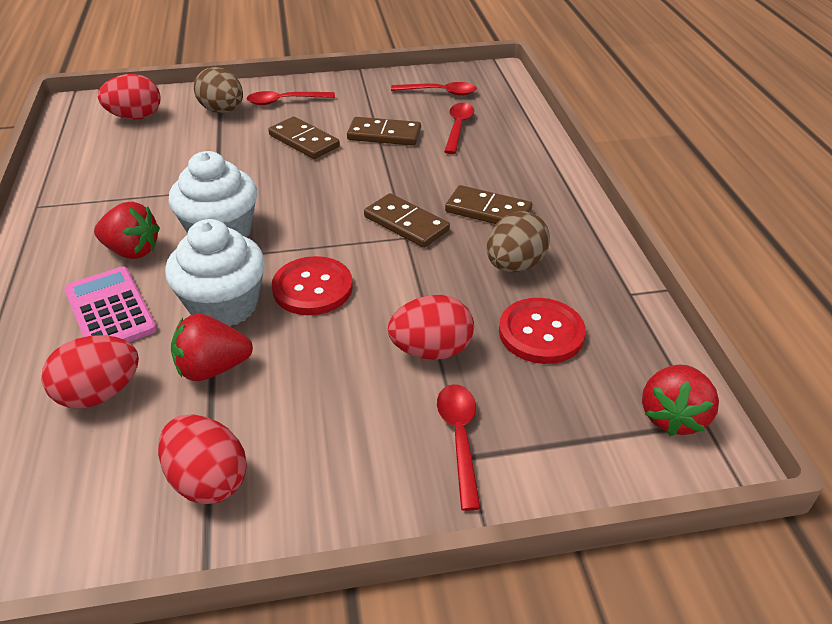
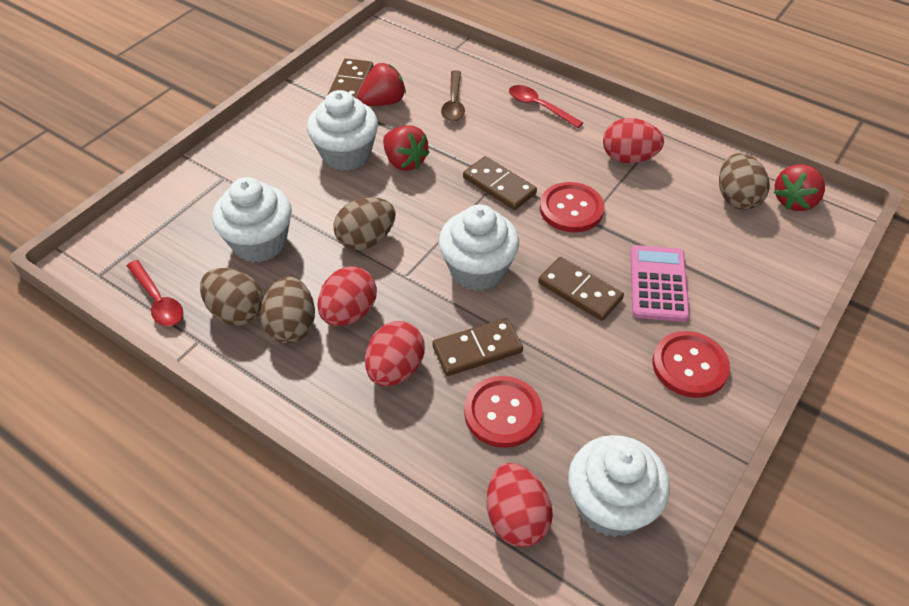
brown egg: 2 -> 4
brown spoon: 0 -> 1
red button: 2 -> 3
red spoon: 4 -> 2
white cupcake: 2 -> 4

